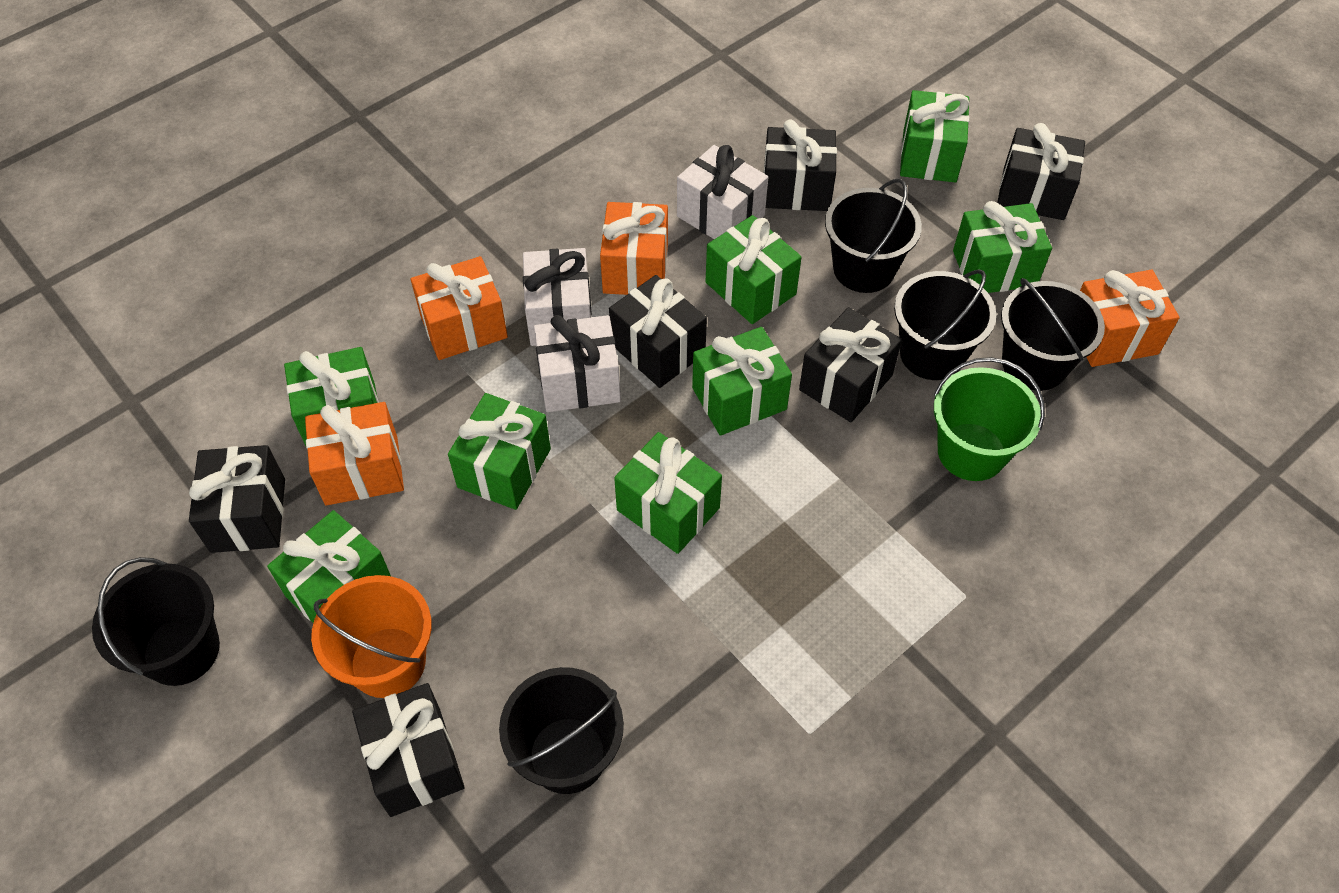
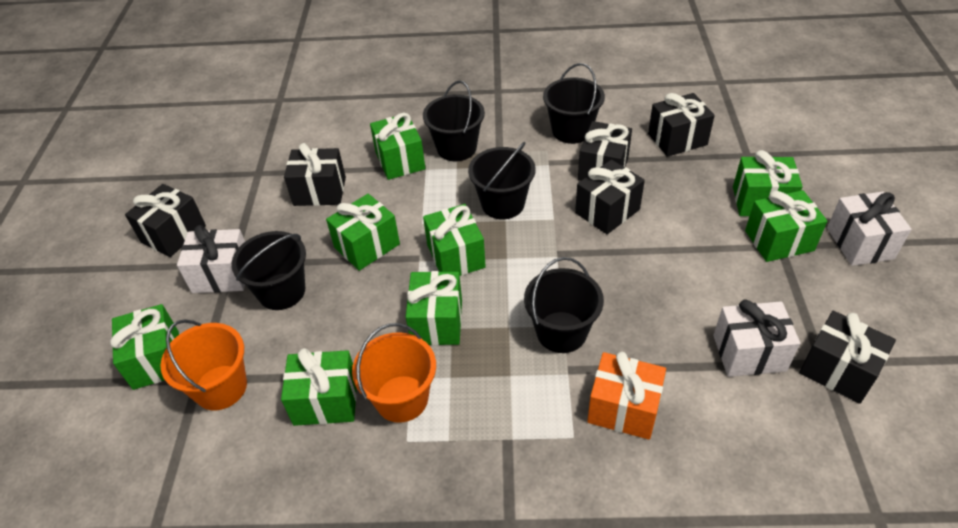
green bucket: 1 -> 0
orange bucket: 1 -> 2
orange gift: 4 -> 1

